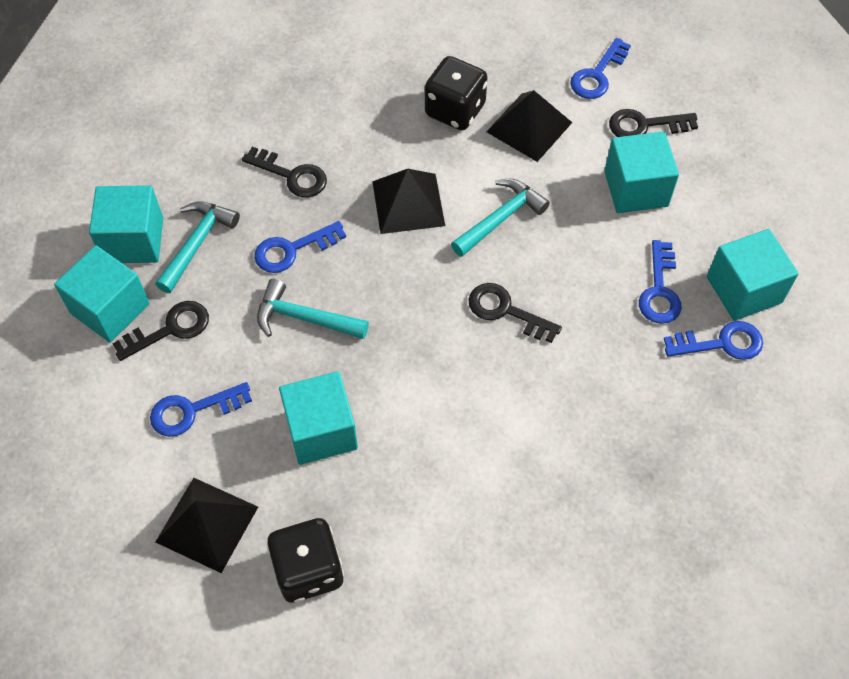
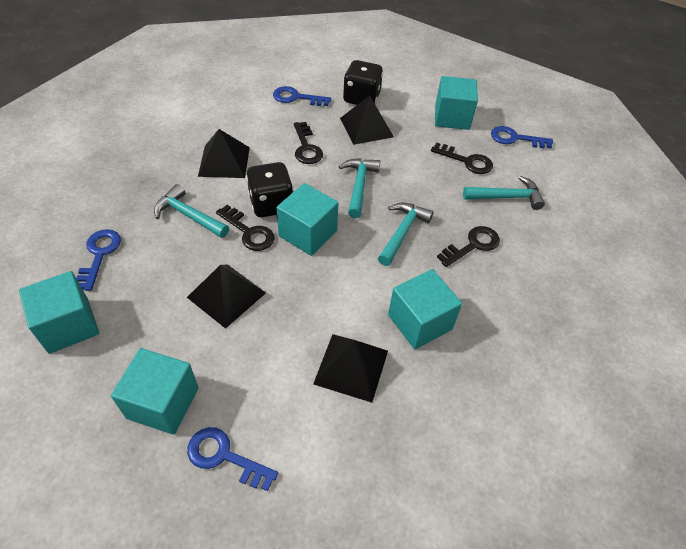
black pyramid: 3 -> 4
blue key: 5 -> 4
turquoise hammer: 3 -> 4

